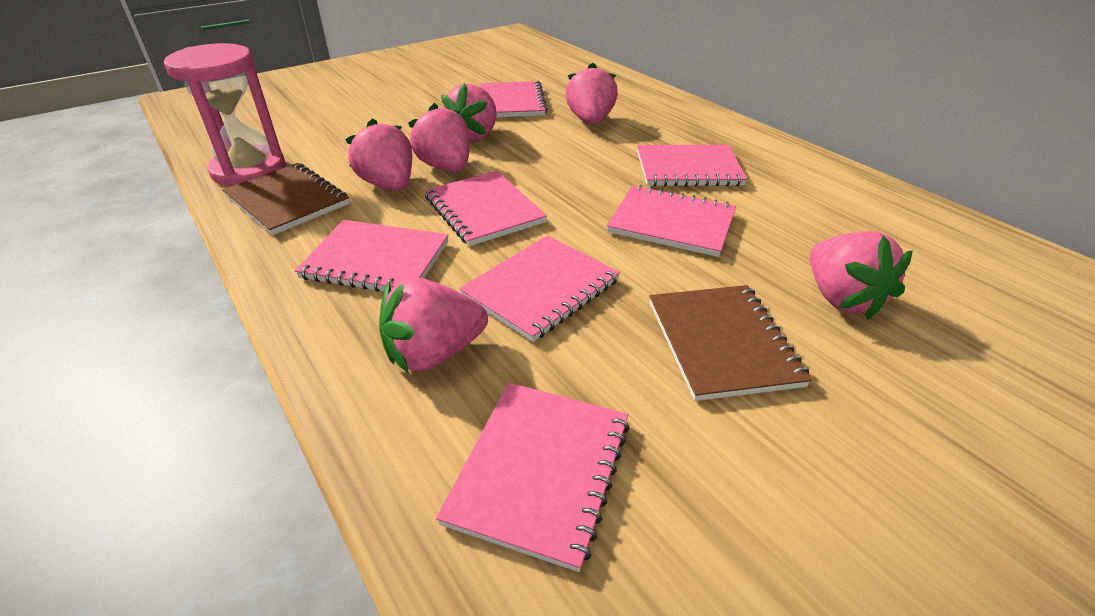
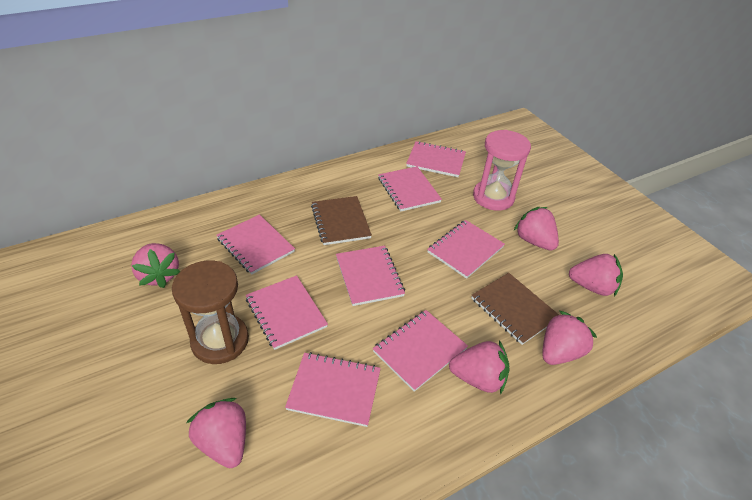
brown hourglass: 0 -> 1
pink notebook: 7 -> 8

